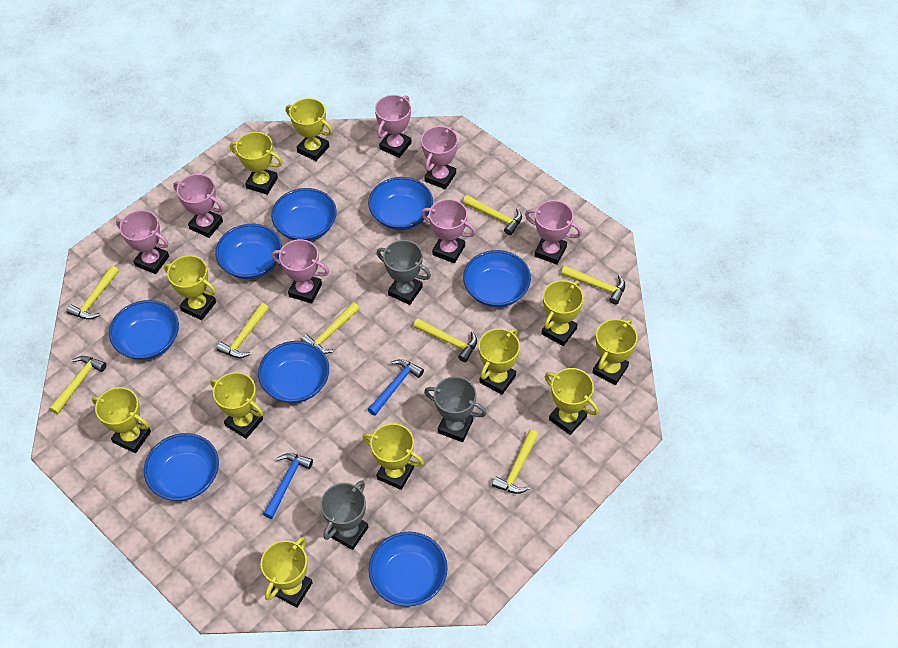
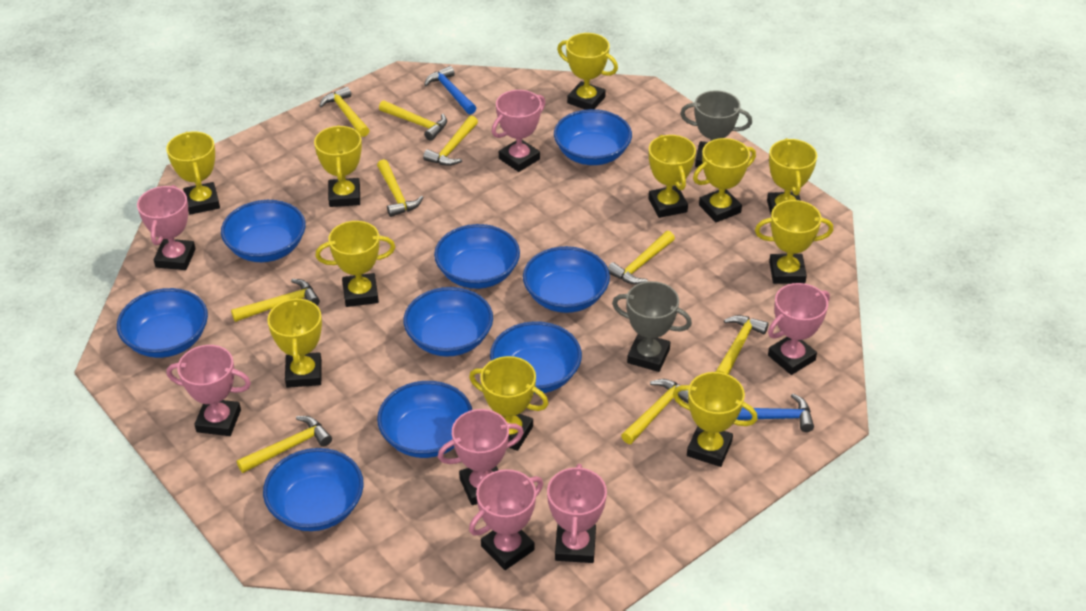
blue bowl: 8 -> 9
grey trophy: 3 -> 2
yellow hammer: 8 -> 9

